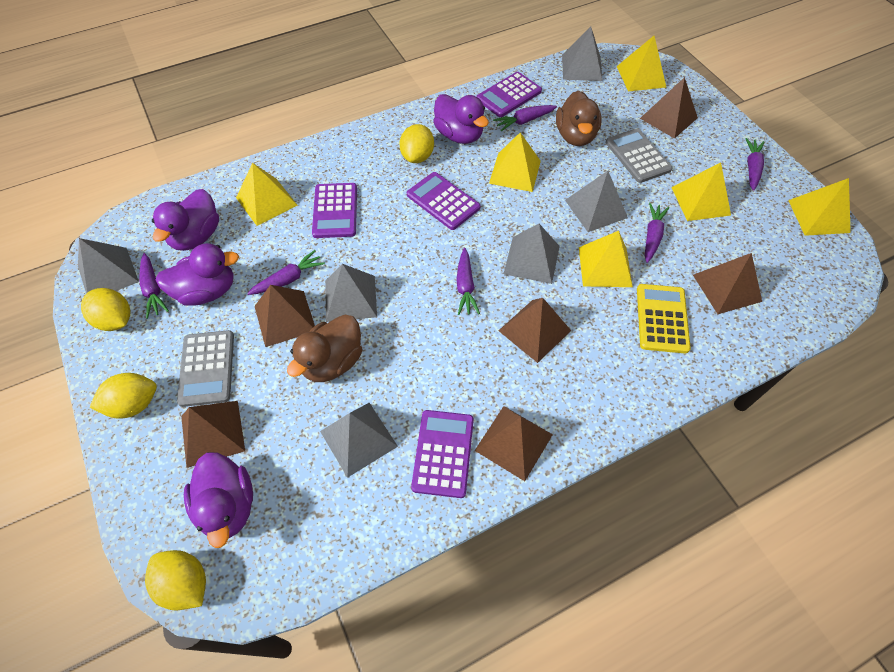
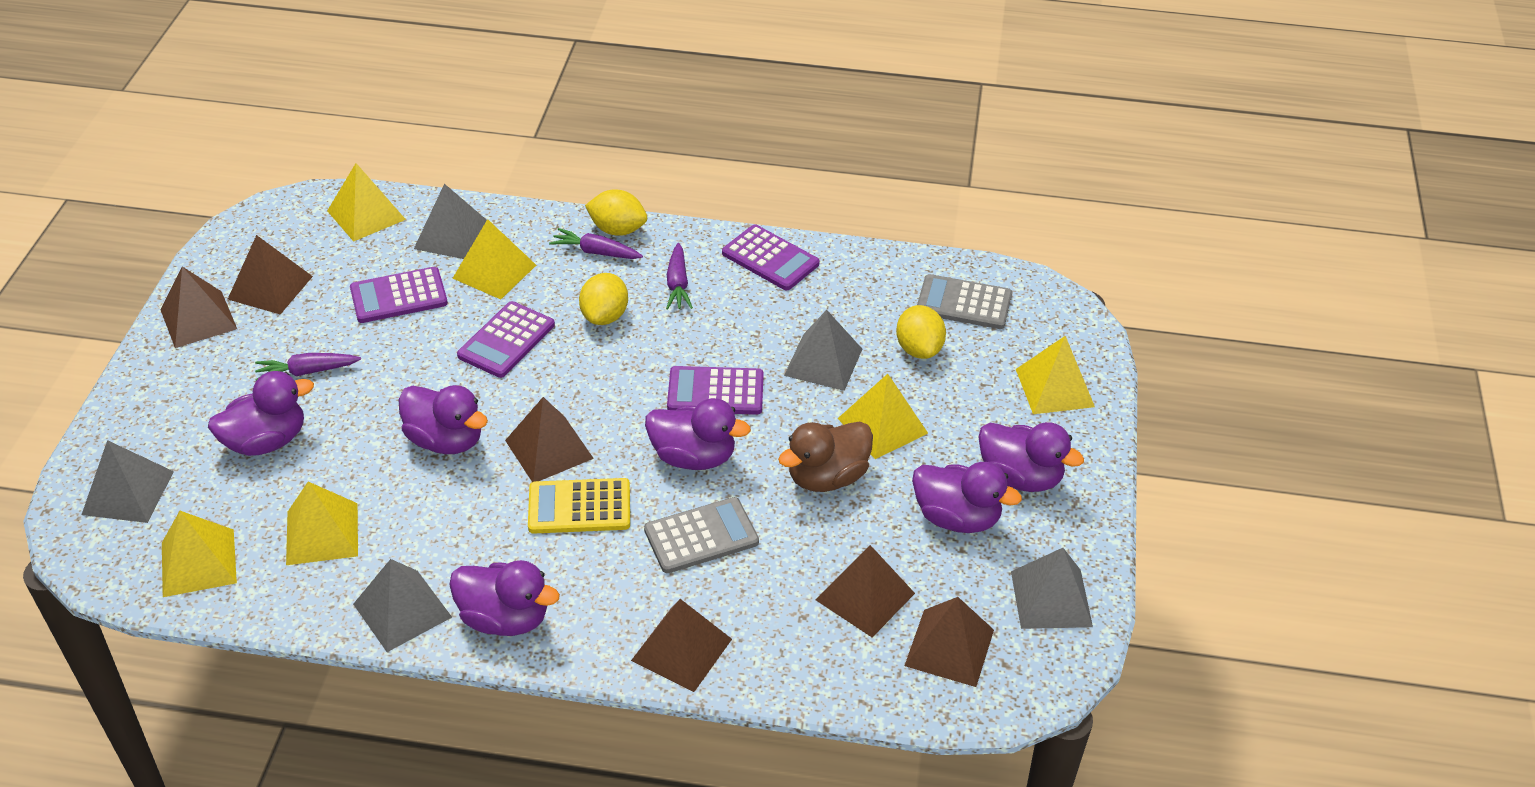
brown duck: 2 -> 1
grey pyramid: 6 -> 5
purple carrot: 6 -> 3
purple duck: 4 -> 6
yellow lemon: 4 -> 3

